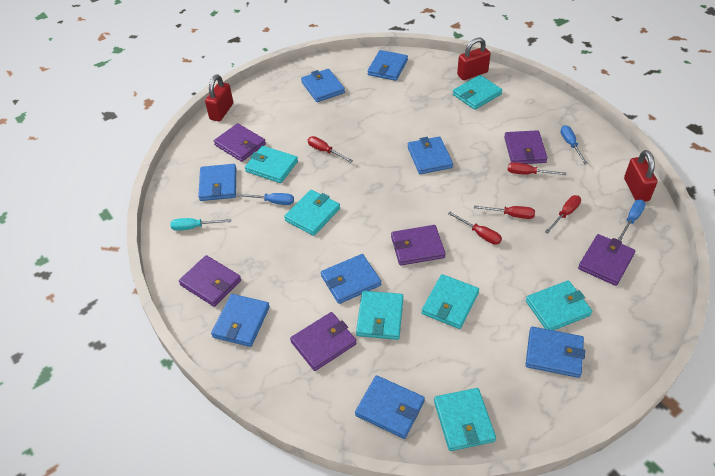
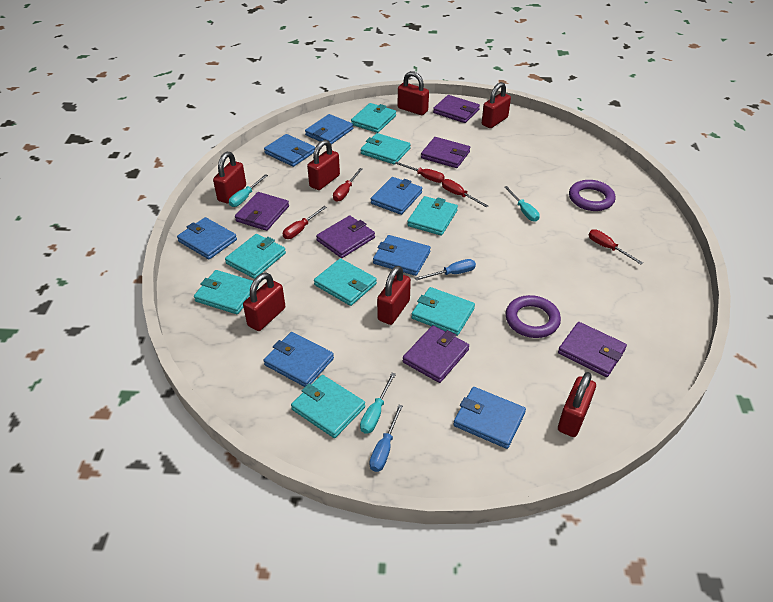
blue screwdriver: 3 -> 2
blue wallet: 8 -> 7
purple ring: 0 -> 2
red padlock: 3 -> 7
turquoise screwdriver: 1 -> 3
turquoise wallet: 7 -> 8

